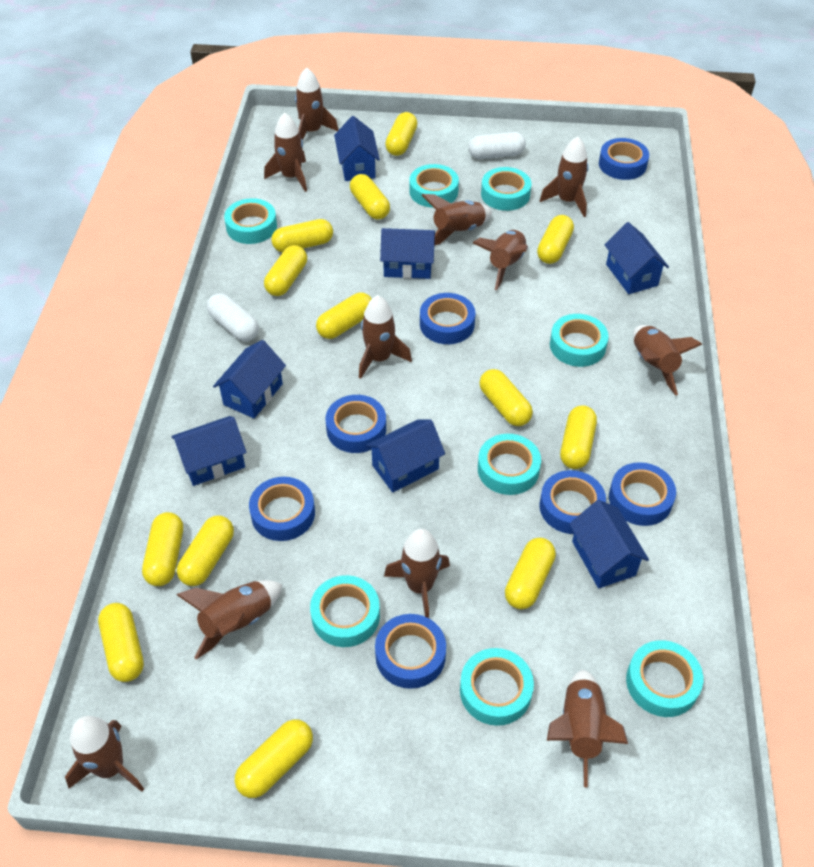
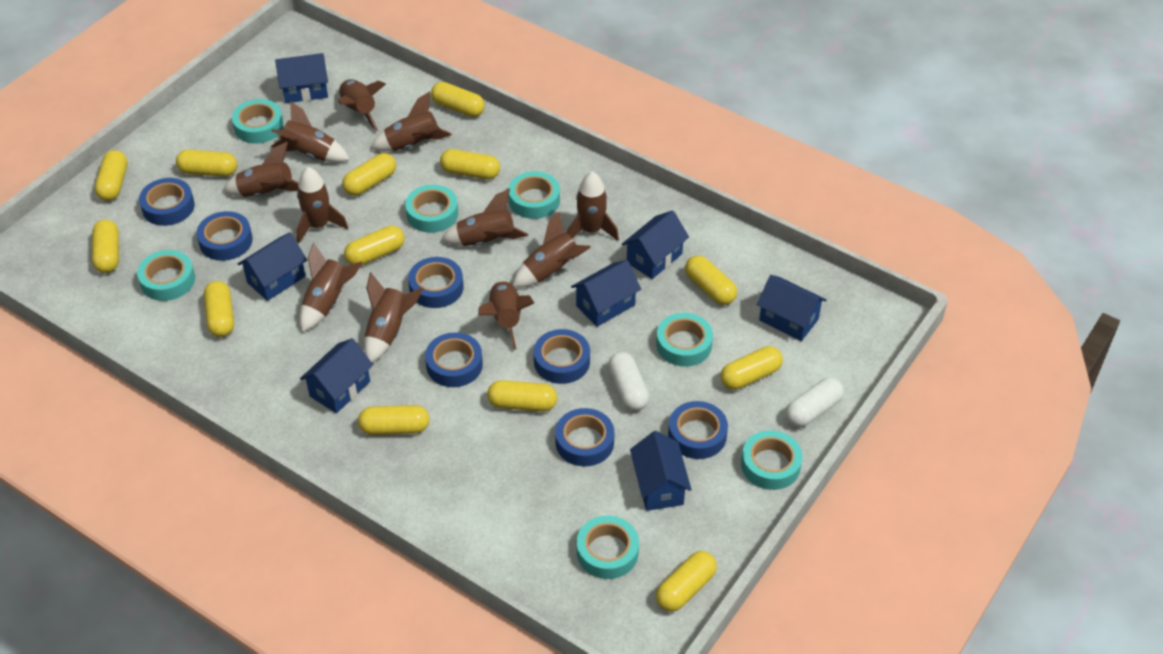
turquoise tape: 8 -> 7

